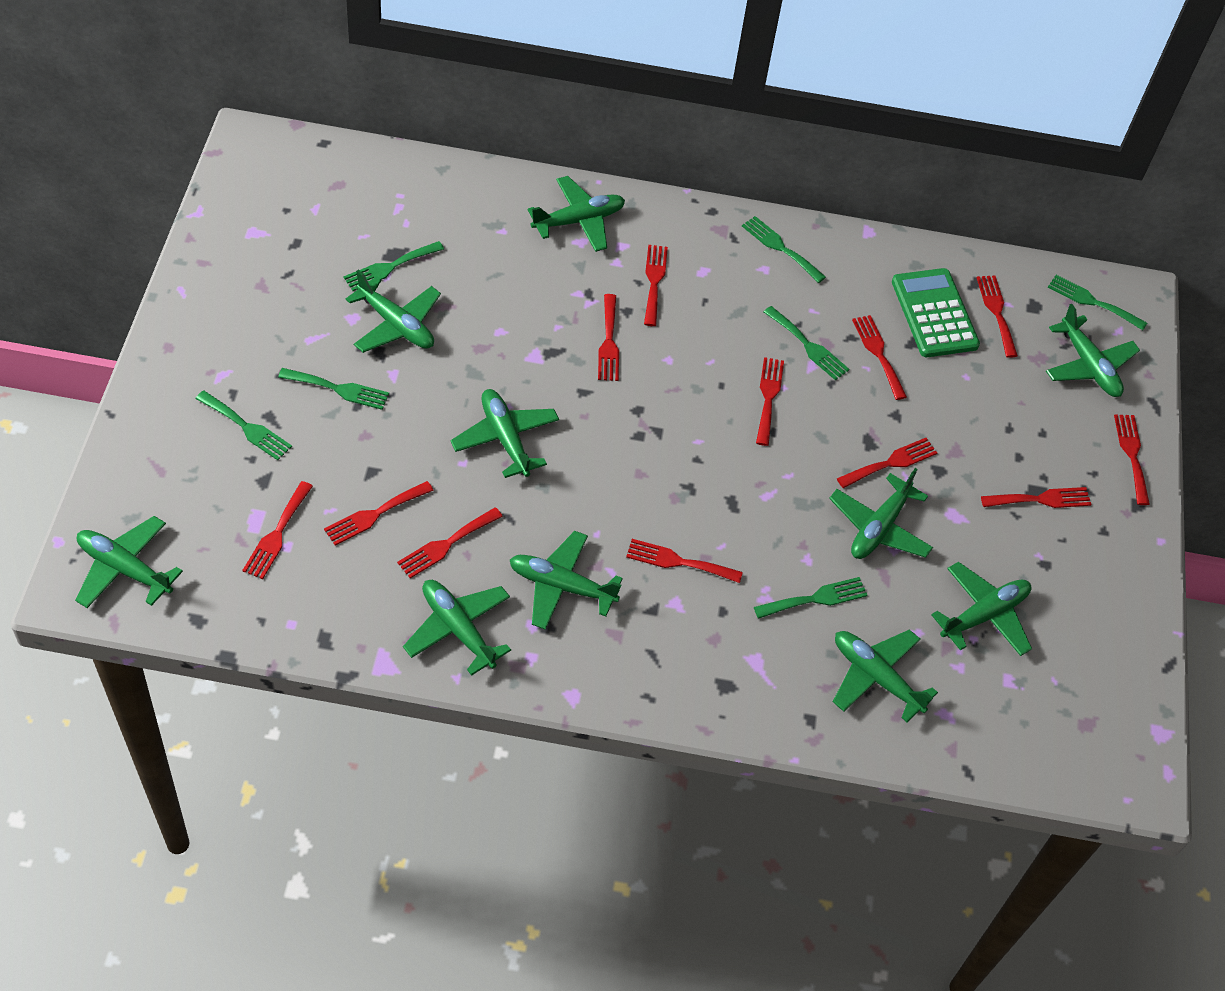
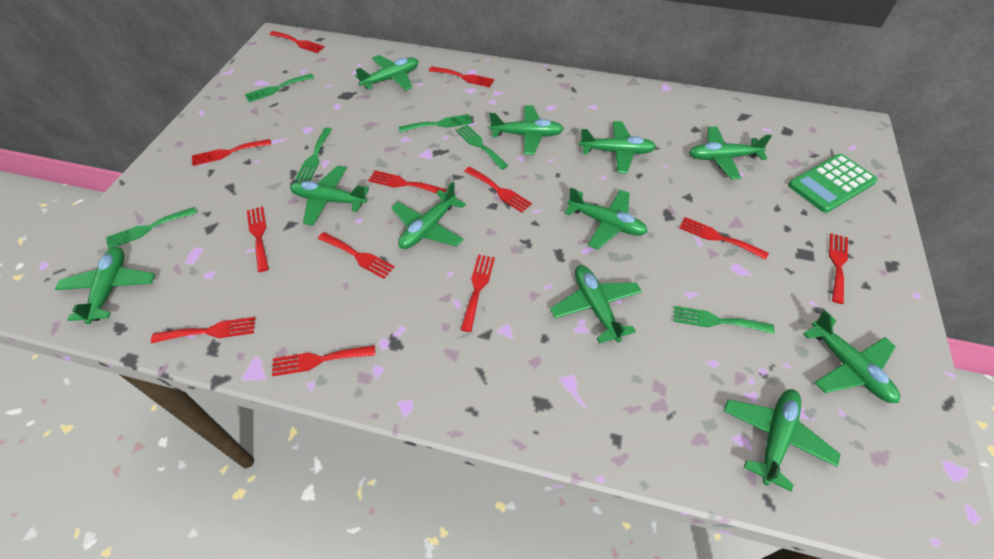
green fork: 7 -> 6
green plane: 10 -> 11

